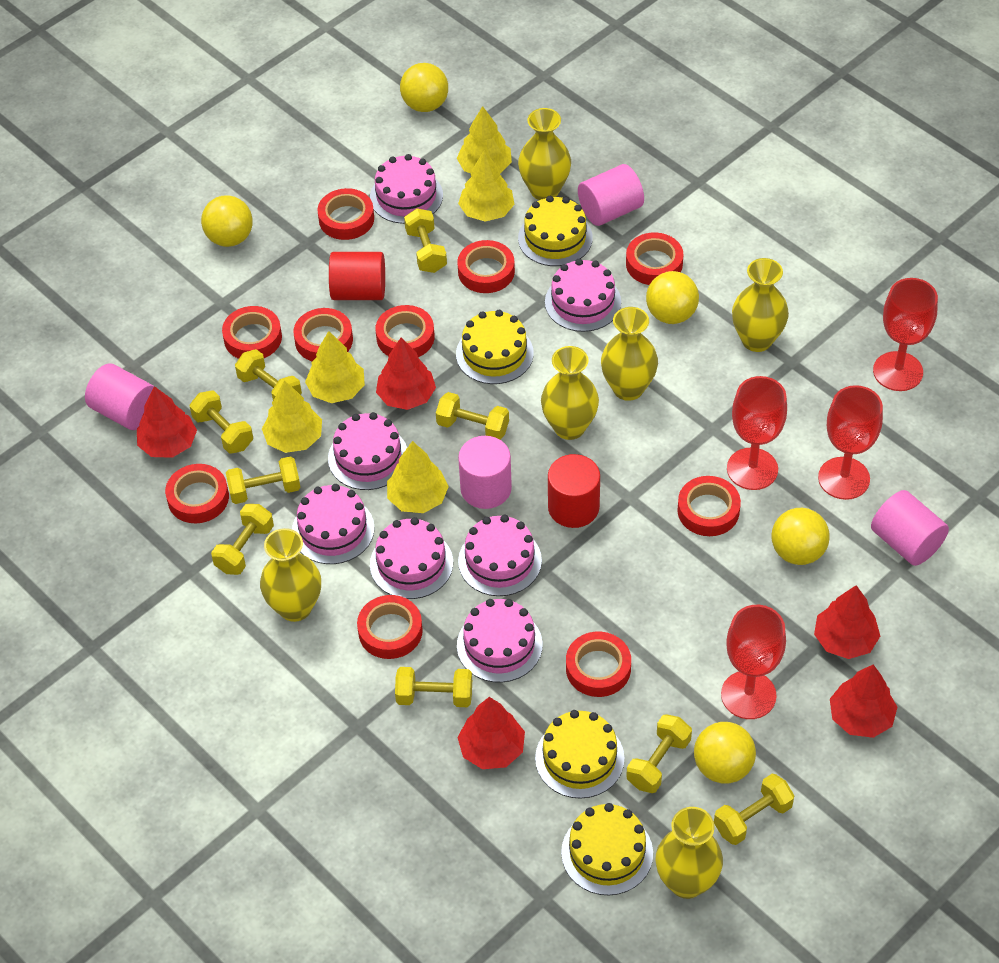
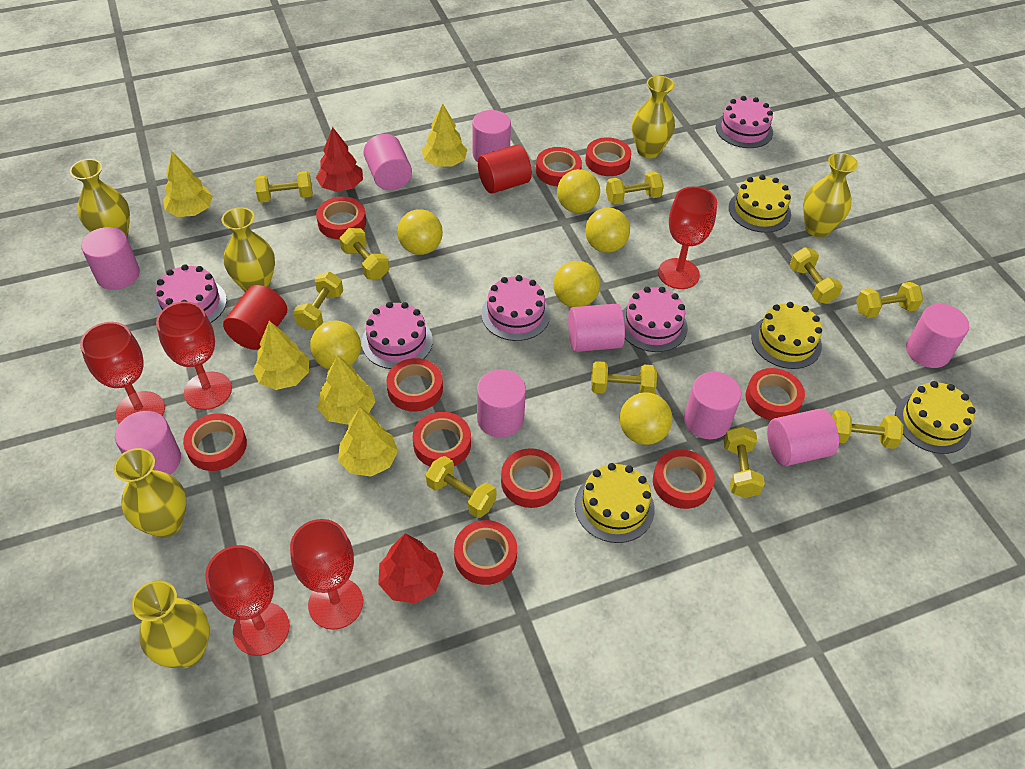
pink cake: 7 -> 5
pink cylinder: 4 -> 9
red goblet: 4 -> 5
red tree: 5 -> 2
yellow ball: 5 -> 6
yellow dumbbell: 9 -> 10

